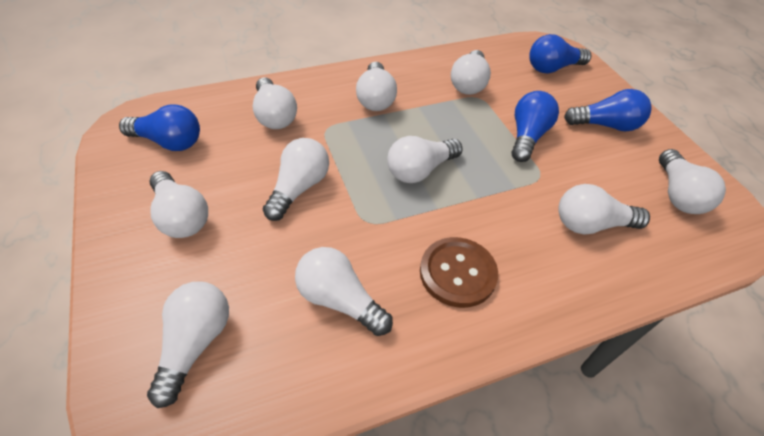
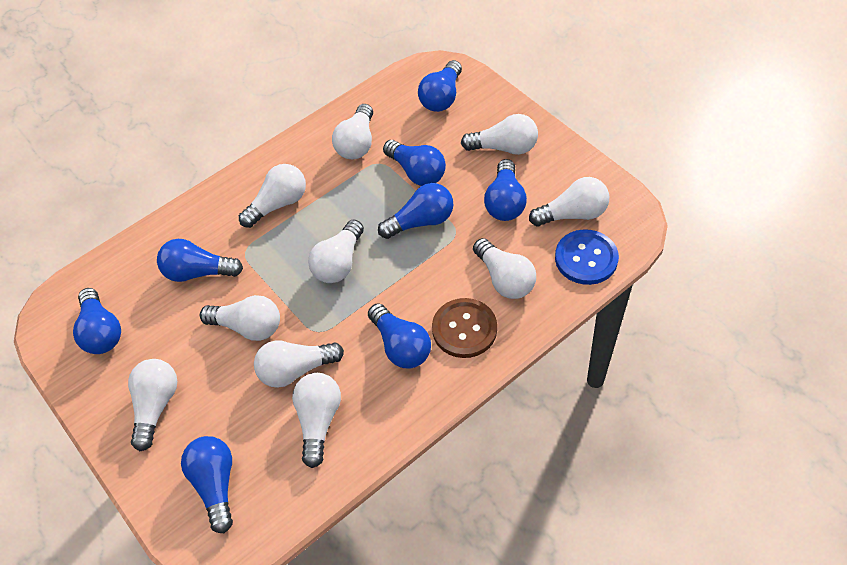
blue button: 0 -> 1
blue light bulb: 4 -> 8

